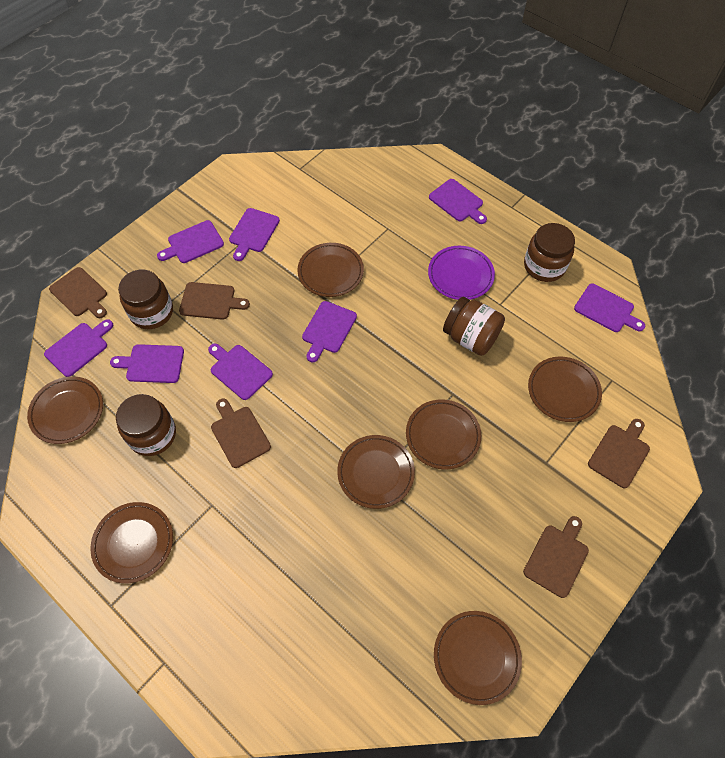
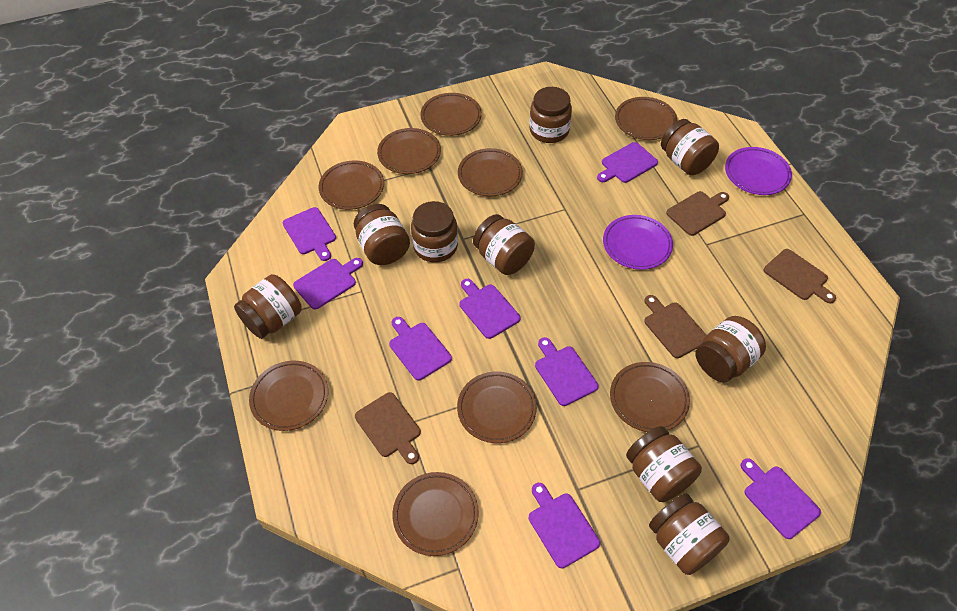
brown cutting board: 5 -> 4
brown jar: 4 -> 9
brown plate: 7 -> 9
purple plate: 1 -> 2

